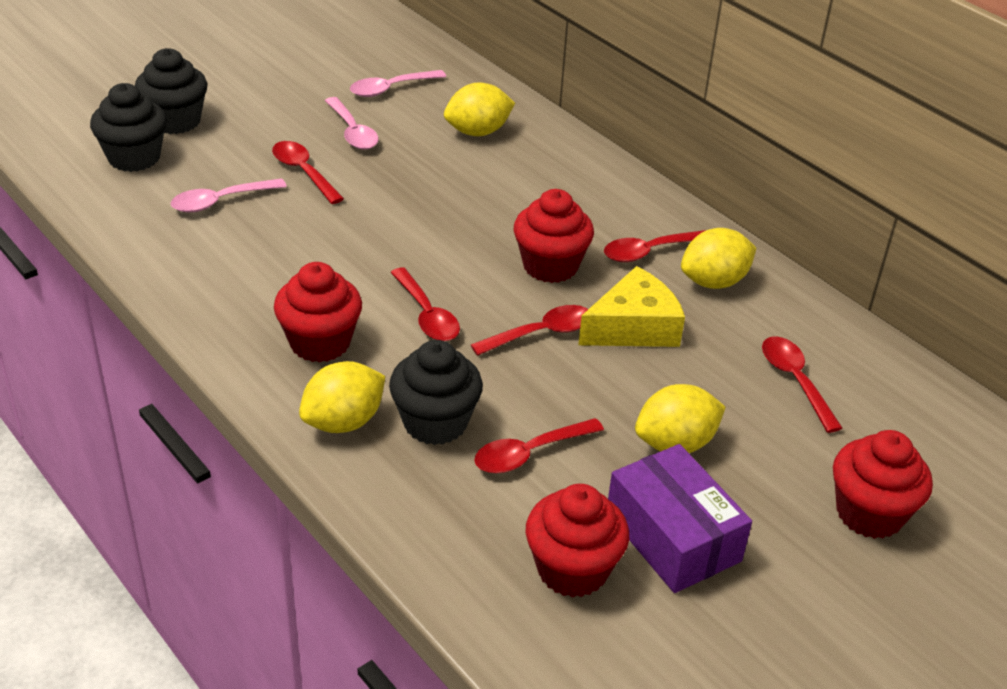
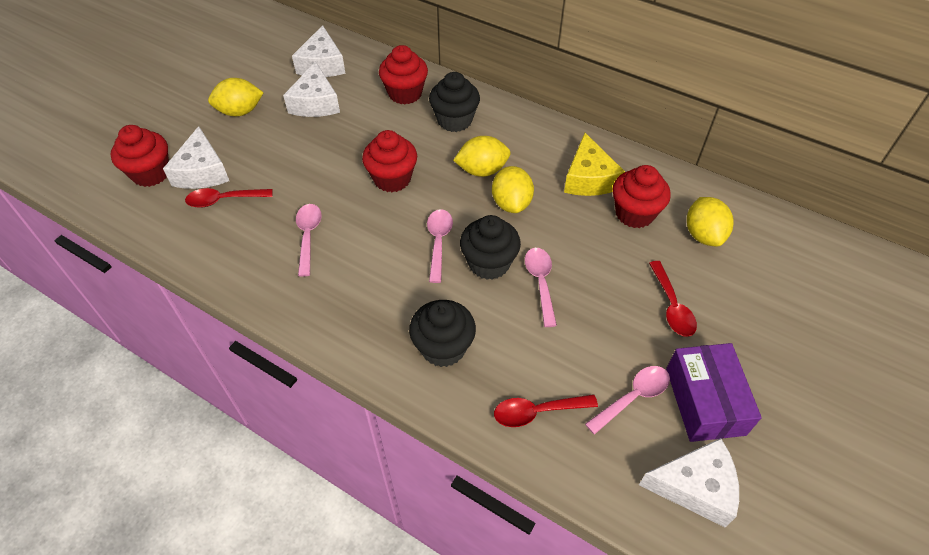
pink spoon: 3 -> 4
red spoon: 6 -> 3
white cheese: 0 -> 4

